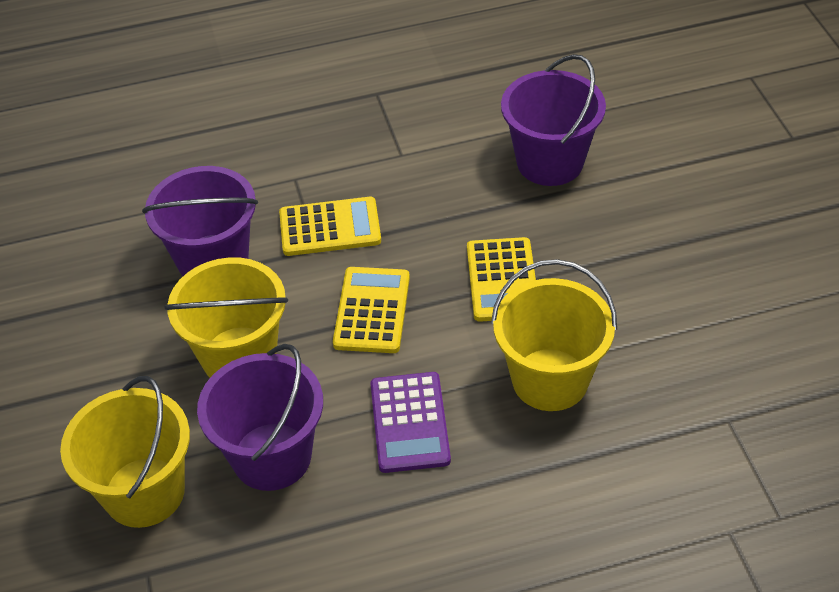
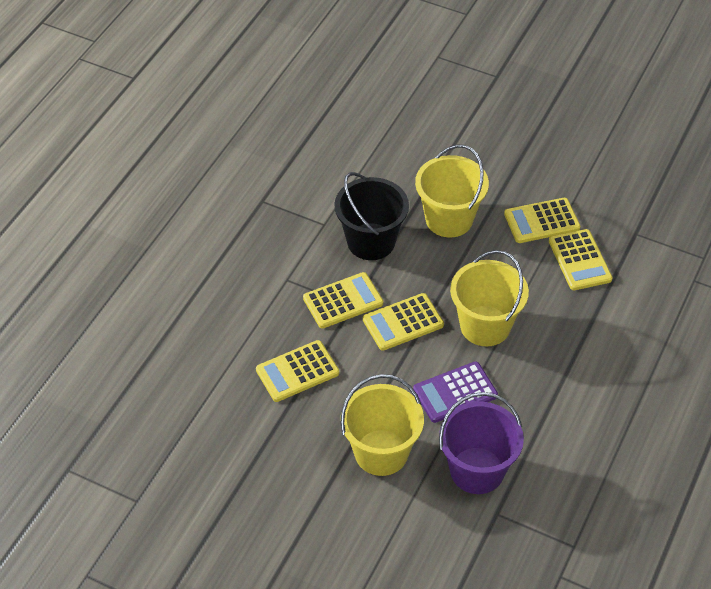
black bucket: 0 -> 1
purple bucket: 3 -> 1
yellow calculator: 3 -> 5

